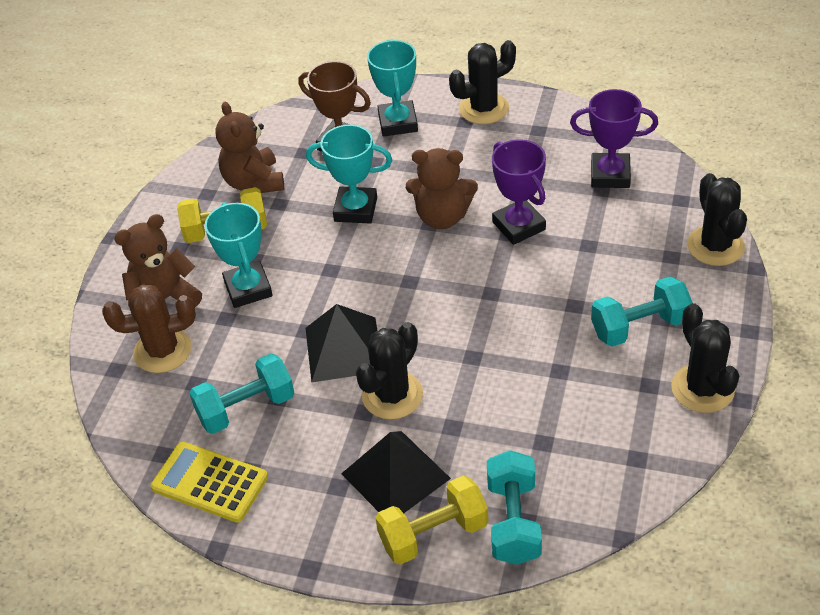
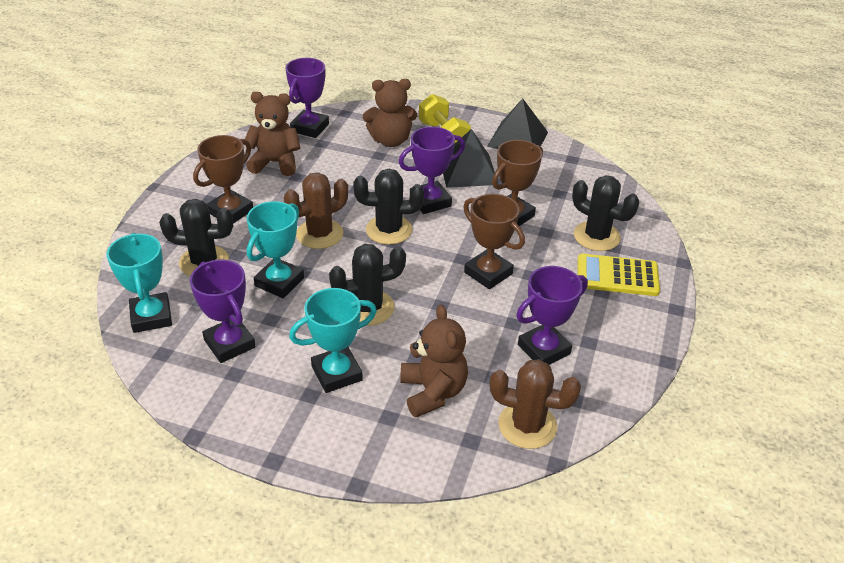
brown cactus: 1 -> 2
brown trophy: 1 -> 3
purple trophy: 2 -> 4
turquoise dumbbell: 3 -> 0
yellow dumbbell: 2 -> 1

